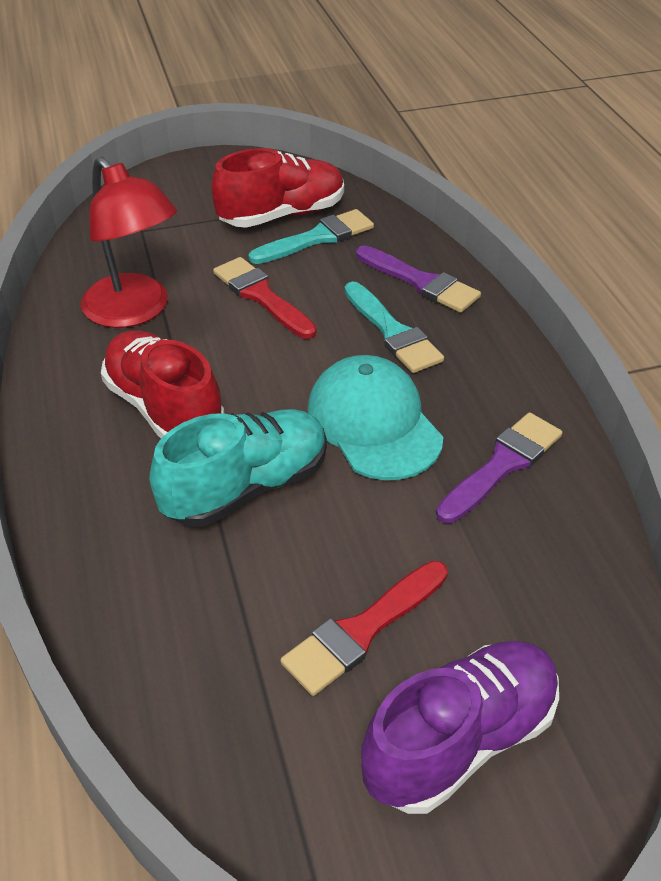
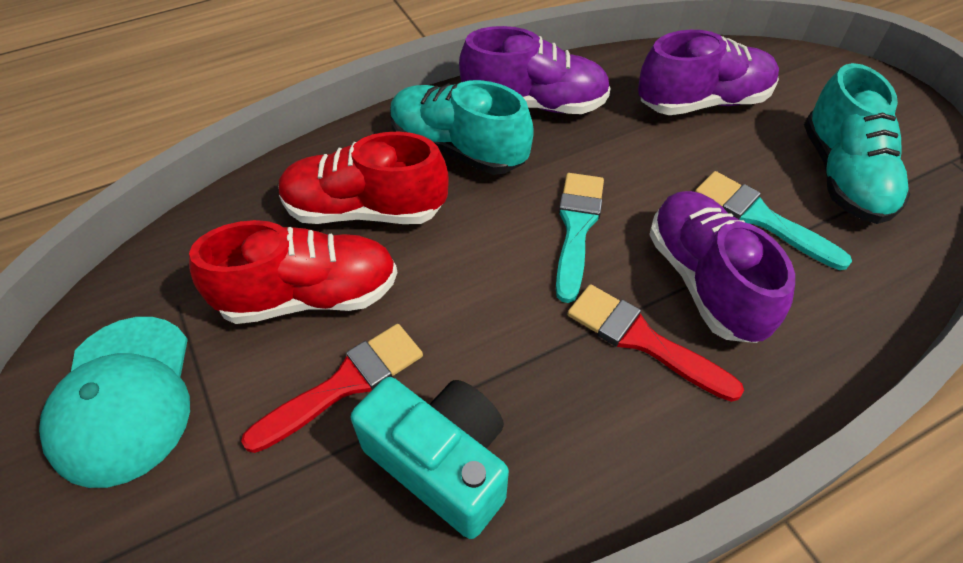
purple brush: 2 -> 0
purple shoe: 1 -> 3
red lamp: 1 -> 0
turquoise camera: 0 -> 1
turquoise shoe: 1 -> 2

